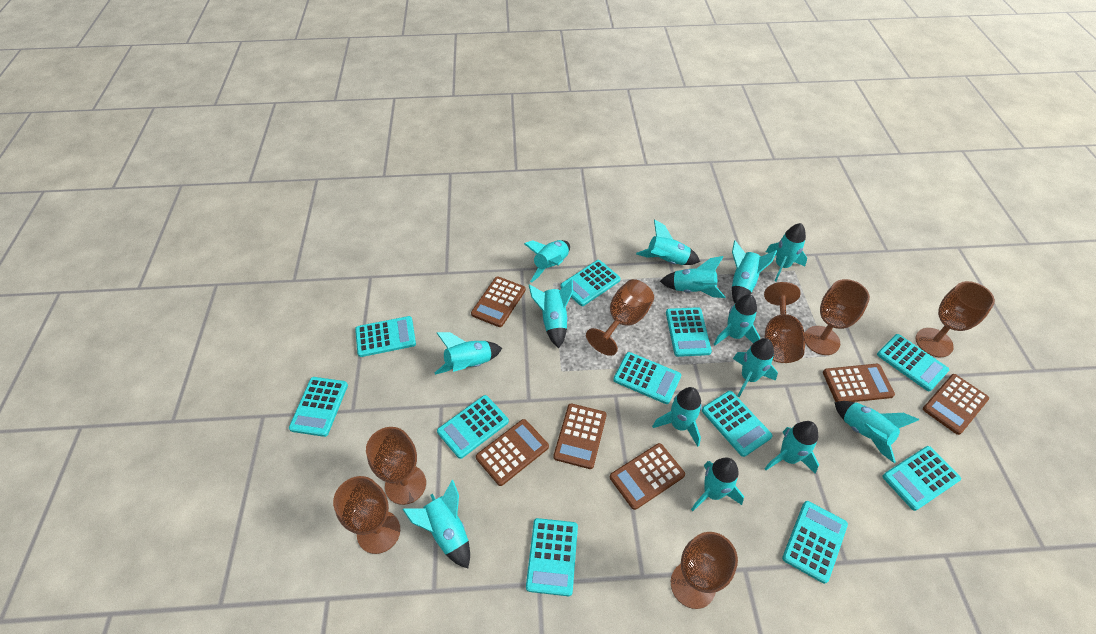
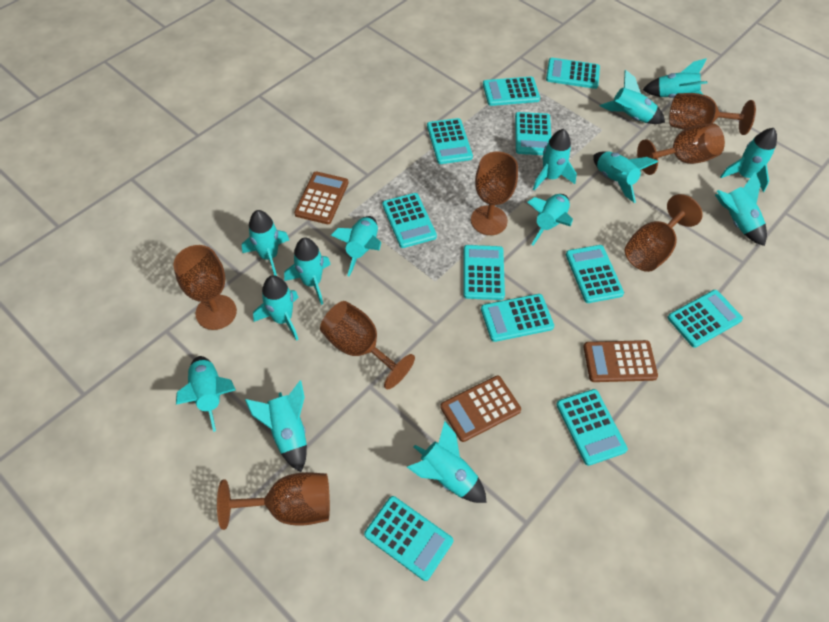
brown calculator: 6 -> 3

